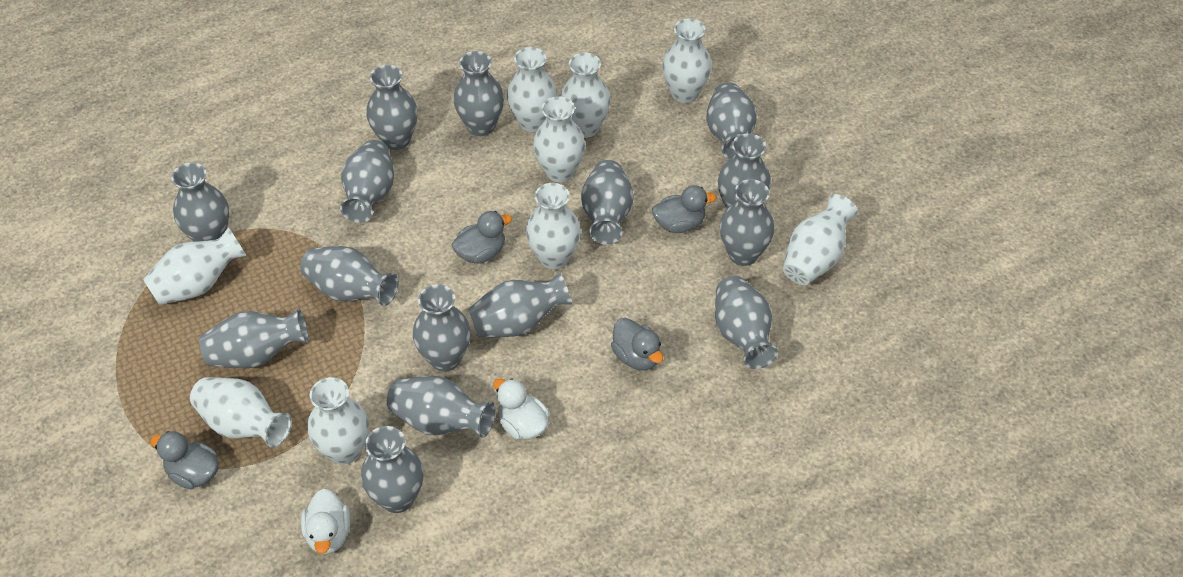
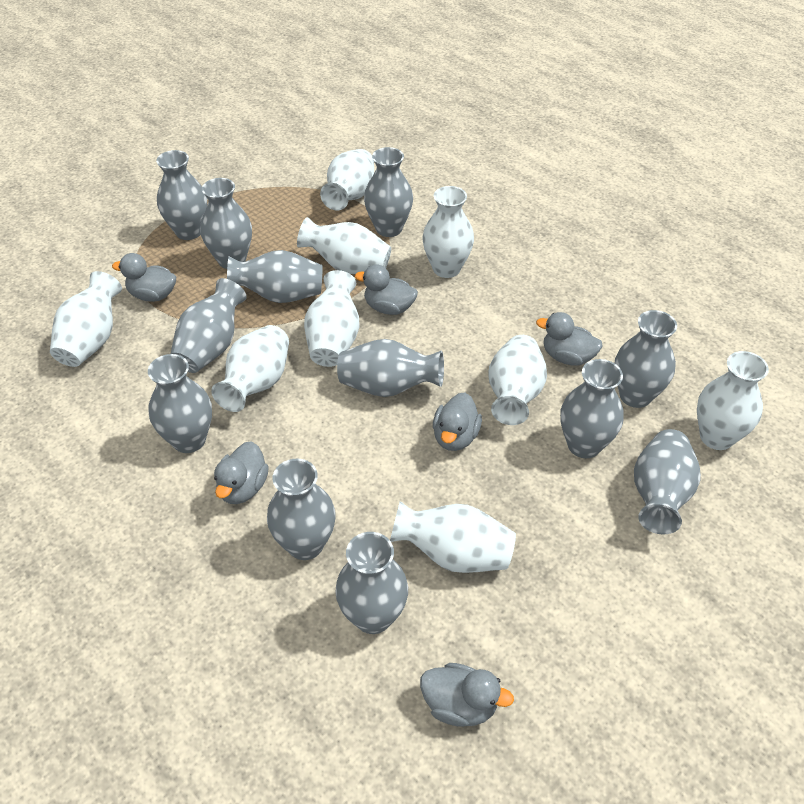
grey duck: 4 -> 6
grey vase: 15 -> 12
white duck: 2 -> 0

